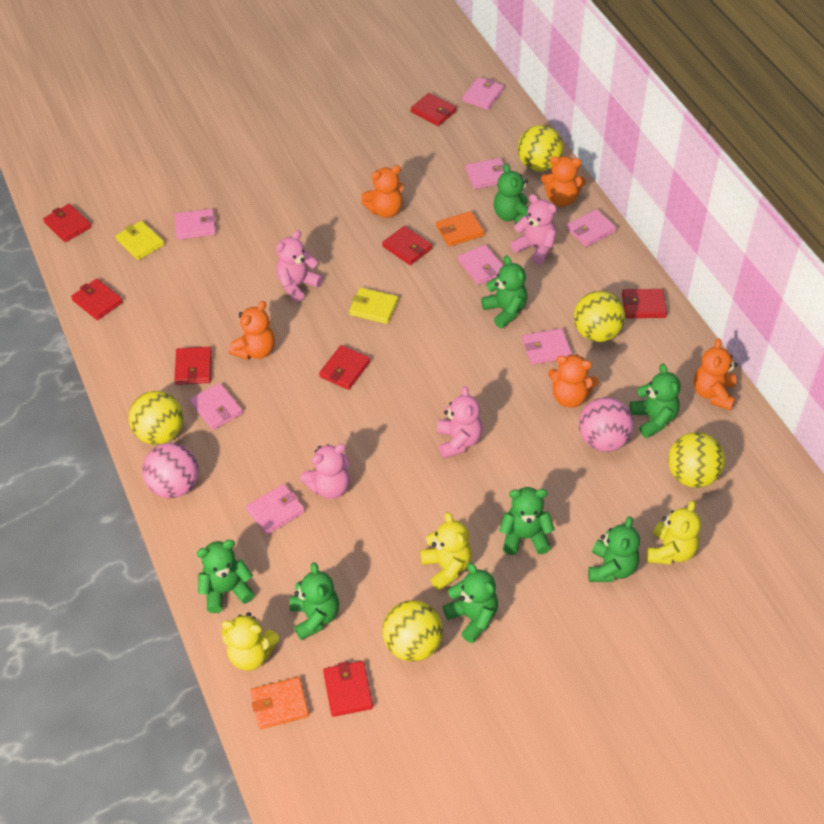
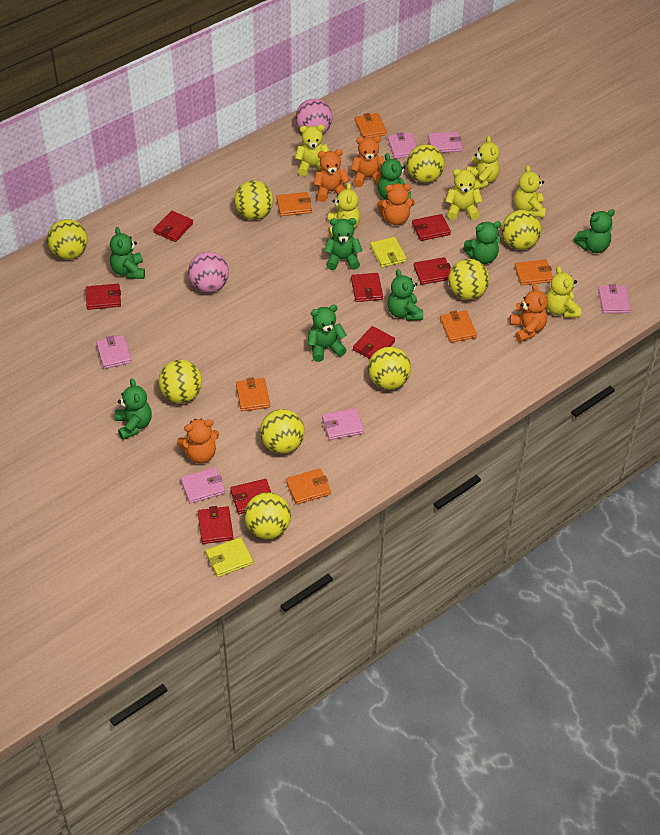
orange wallet: 2 -> 6
pink teddy bear: 4 -> 0
pink wallet: 8 -> 6
yellow ball: 5 -> 9
yellow teddy bear: 3 -> 6

